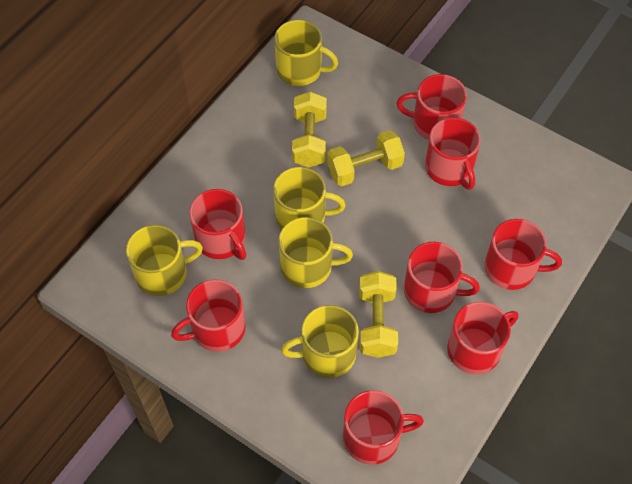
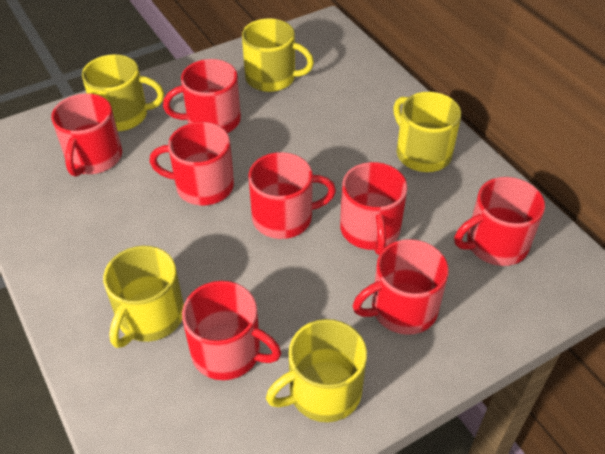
yellow dumbbell: 3 -> 0

